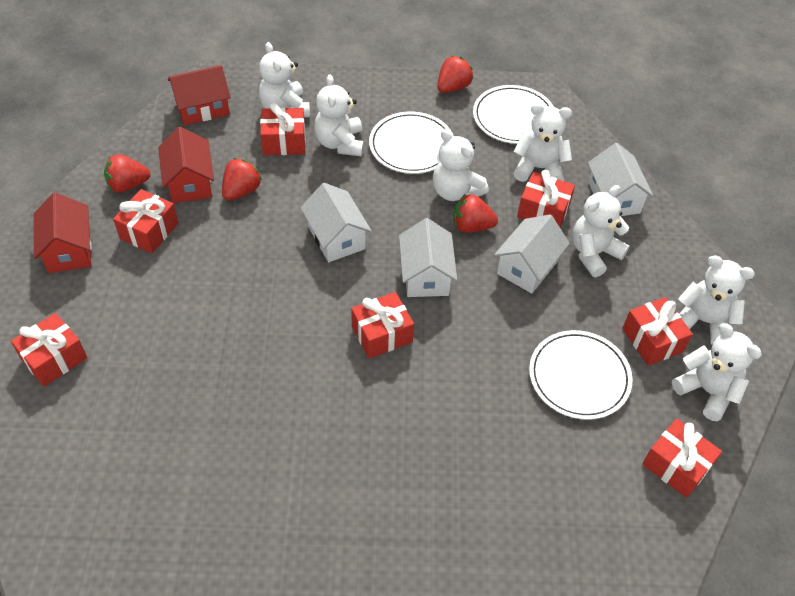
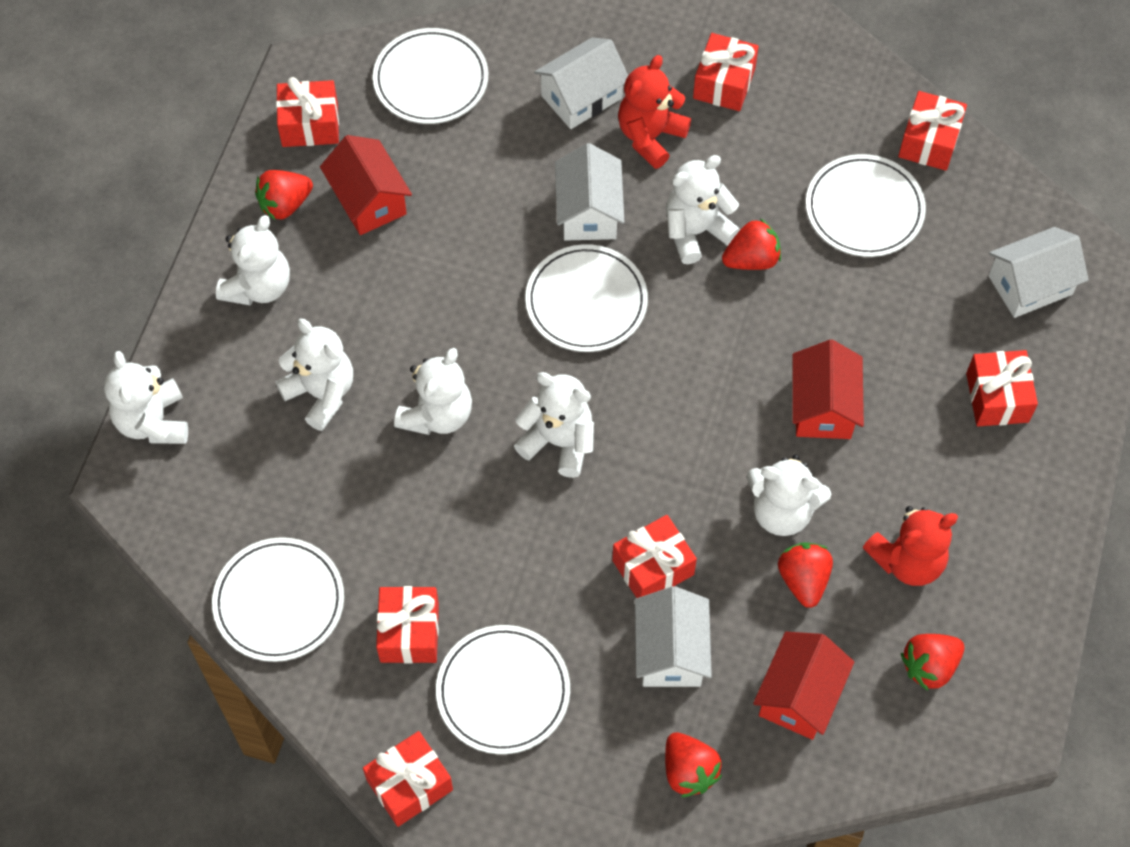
red strawberry: 4 -> 5
red teddy bear: 0 -> 2
white plate: 3 -> 5

